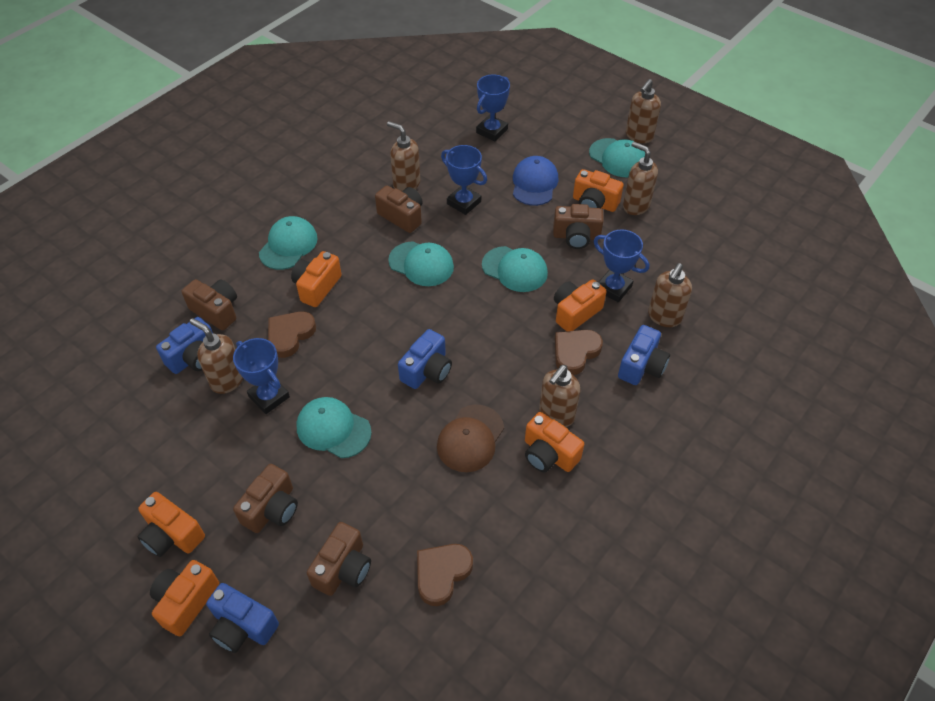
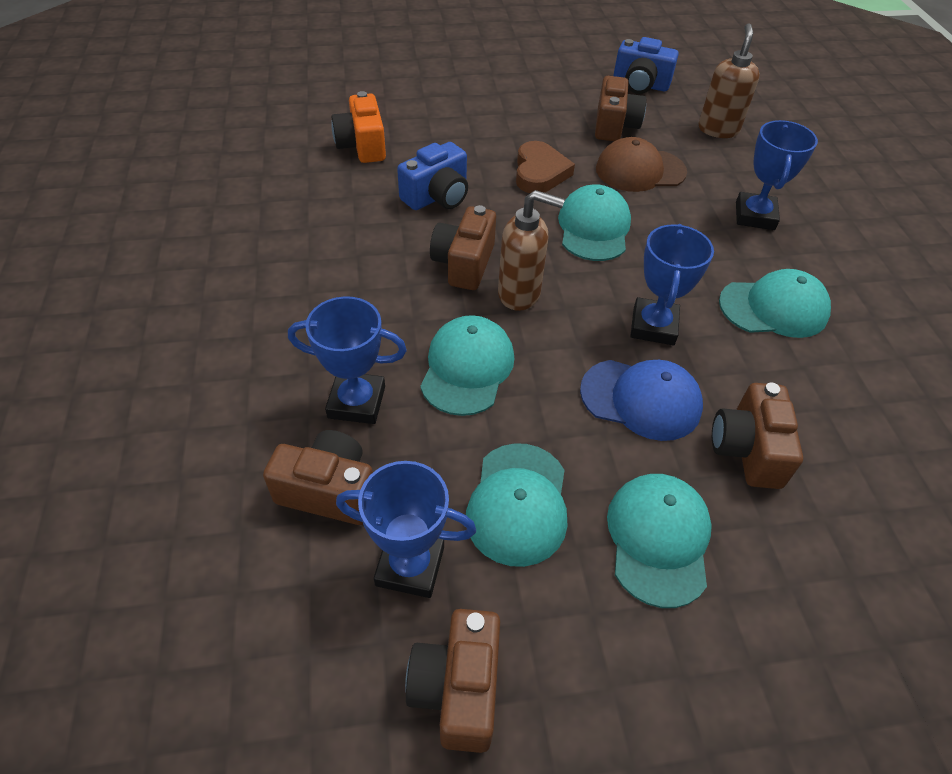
blue camera: 4 -> 2
brown heart: 3 -> 1
brown soap dispenser: 6 -> 2
orange camera: 6 -> 1

